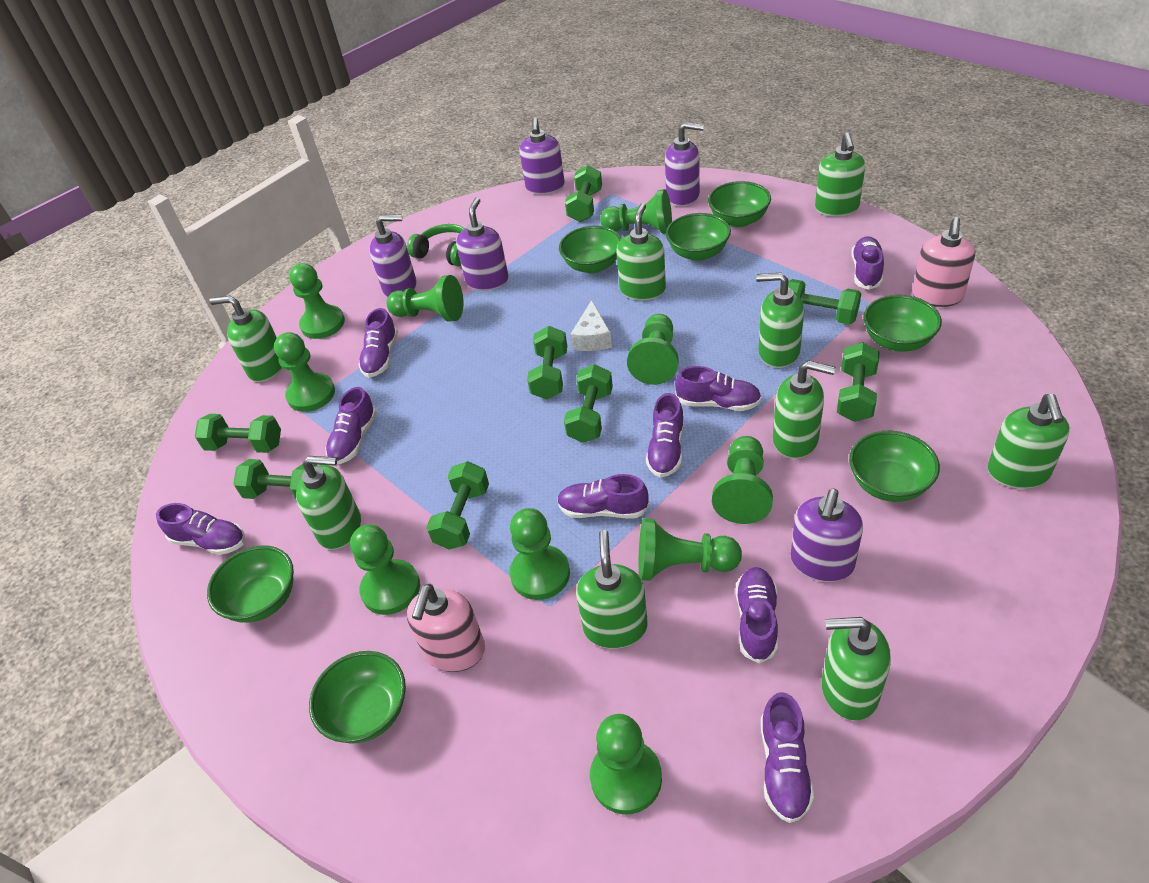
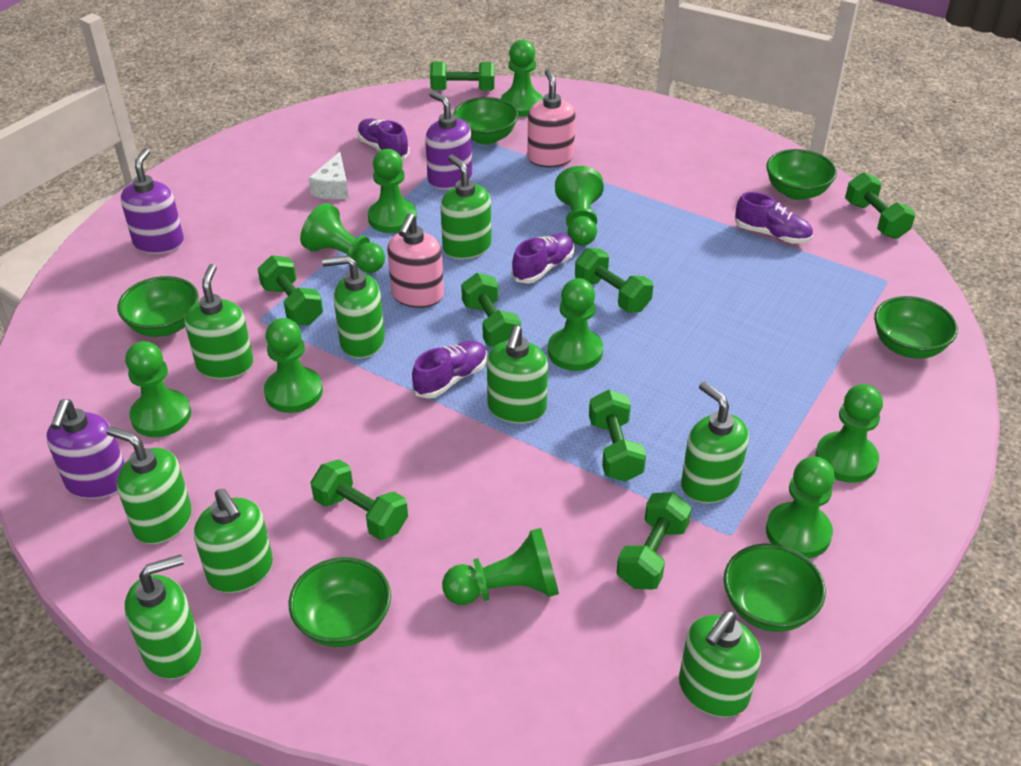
green bowl: 7 -> 6
green headphones: 1 -> 0
purple shoe: 9 -> 4
purple soap dispenser: 5 -> 3

